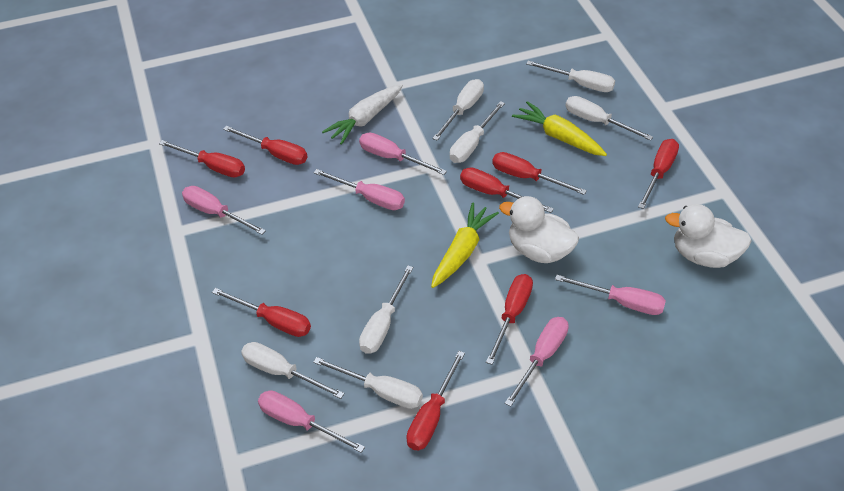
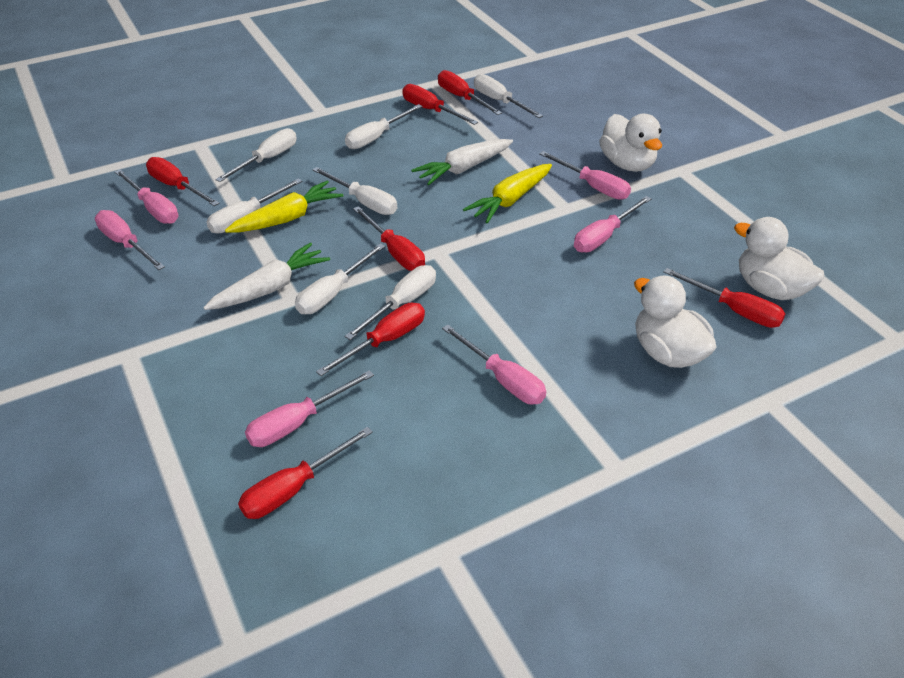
red screwdriver: 8 -> 7
white carrot: 1 -> 2
white duck: 2 -> 3

